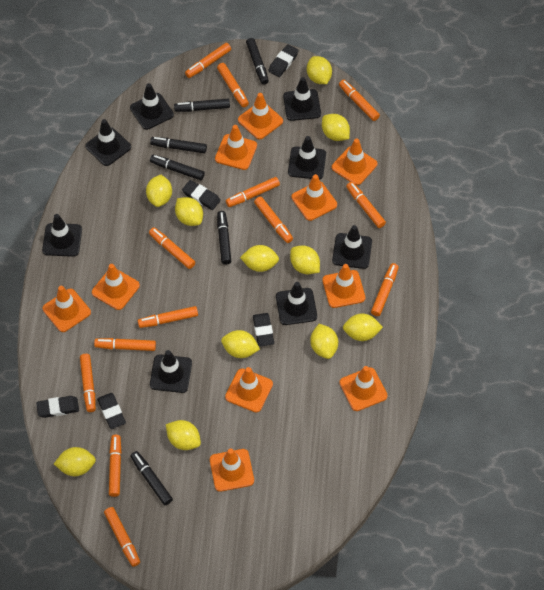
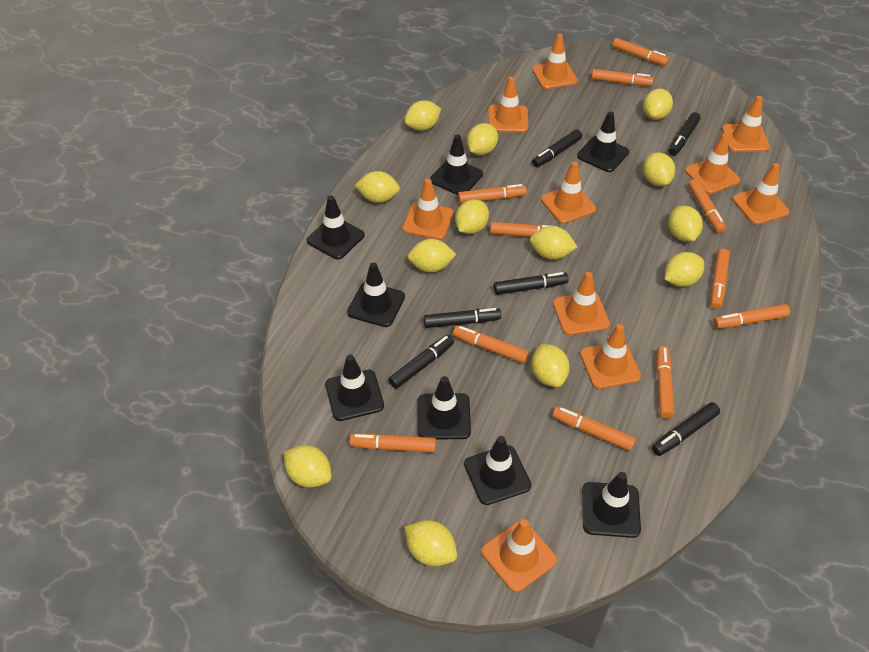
black eraser: 5 -> 0
orange marker: 13 -> 11
yellow lemon: 11 -> 13

